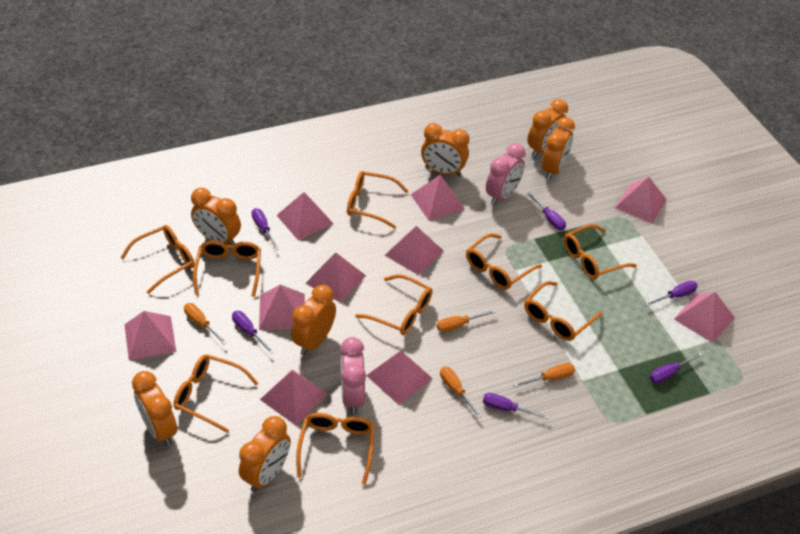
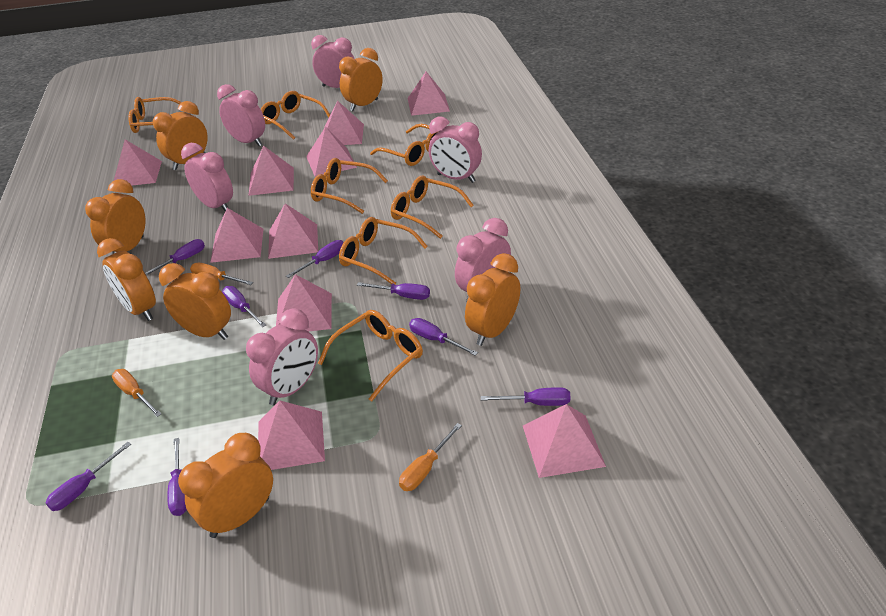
orange glasses: 9 -> 7
orange screwdriver: 4 -> 3
pink clock: 2 -> 6
purple screwdriver: 6 -> 8

